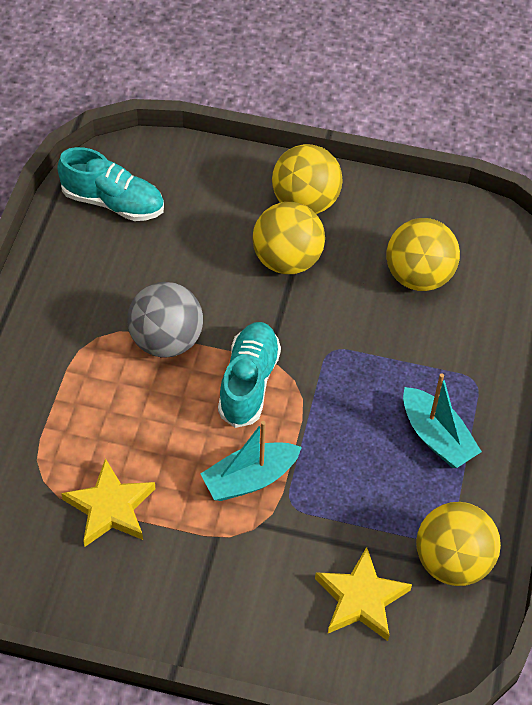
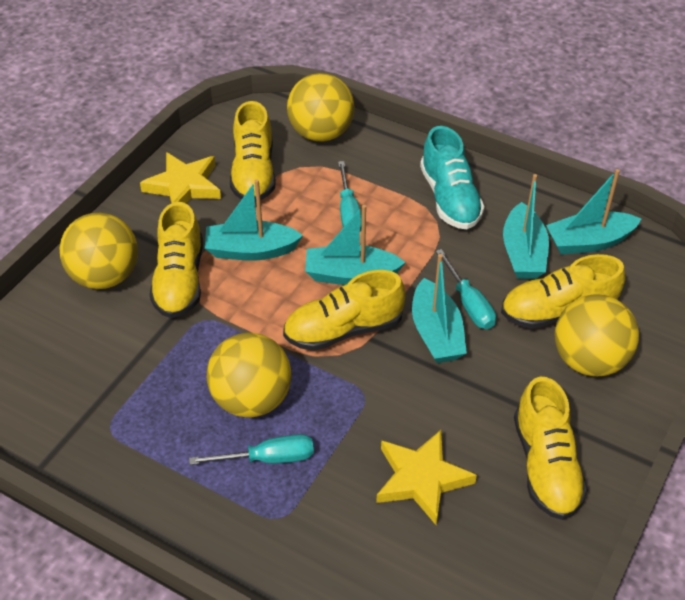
grey ball: 1 -> 0
turquoise boat: 2 -> 5
turquoise screwdriver: 0 -> 3
turquoise shoe: 2 -> 1
yellow shoe: 0 -> 5

